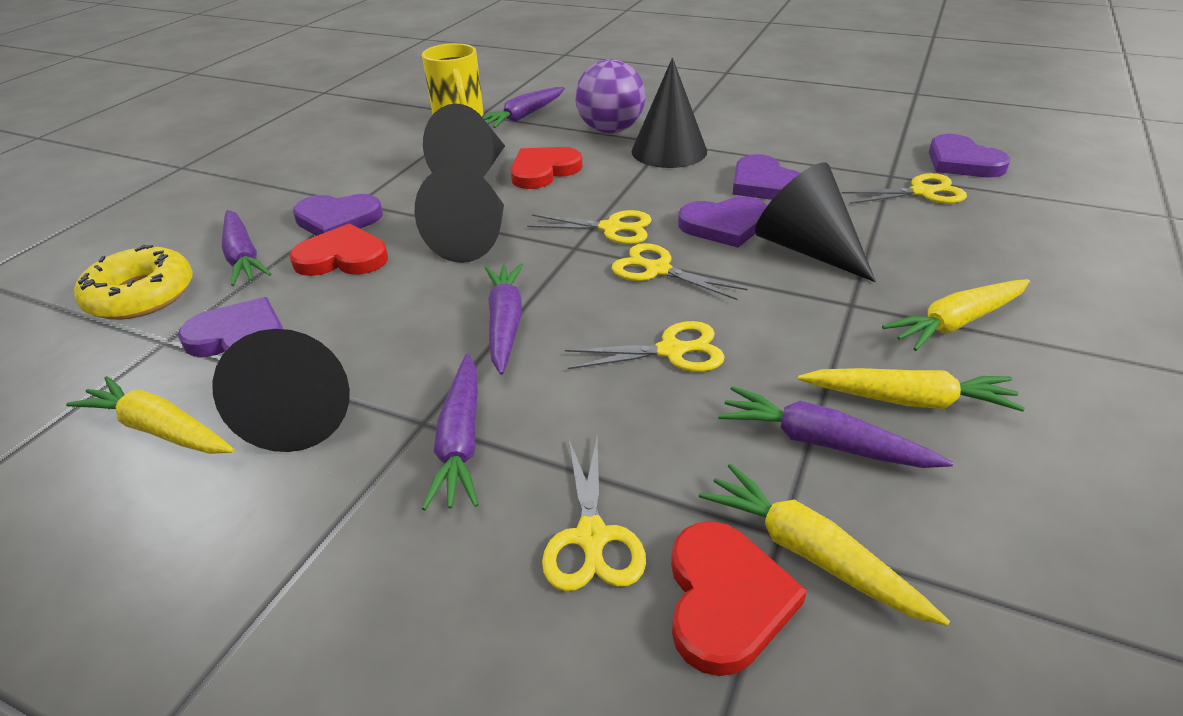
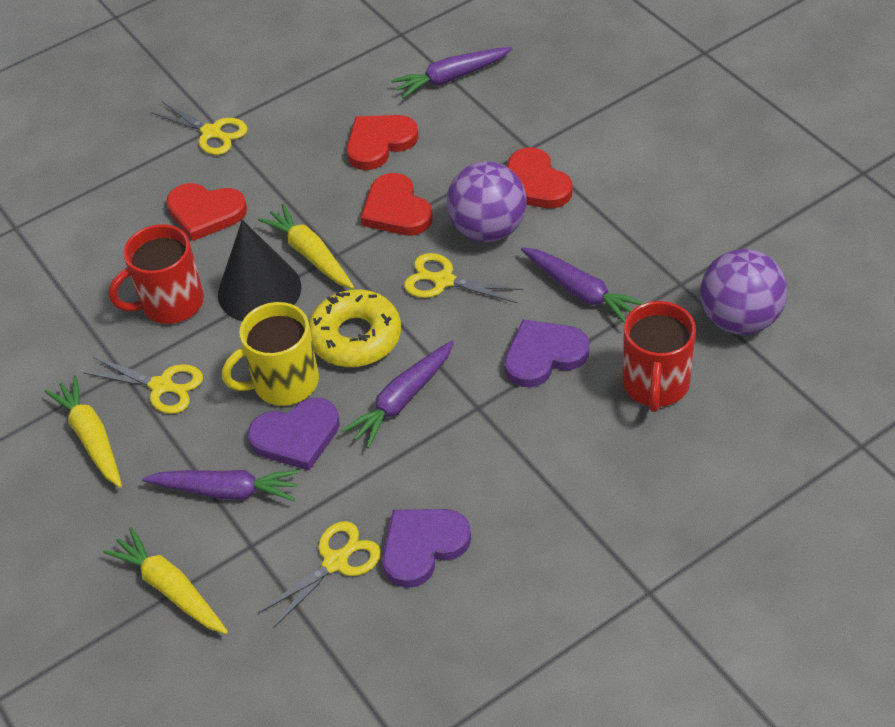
black cone: 5 -> 1
purple ball: 1 -> 2
purple carrot: 5 -> 4
purple heart: 5 -> 3
red heart: 3 -> 4
red mug: 0 -> 2
yellow carrot: 4 -> 3
yellow scissors: 5 -> 4

